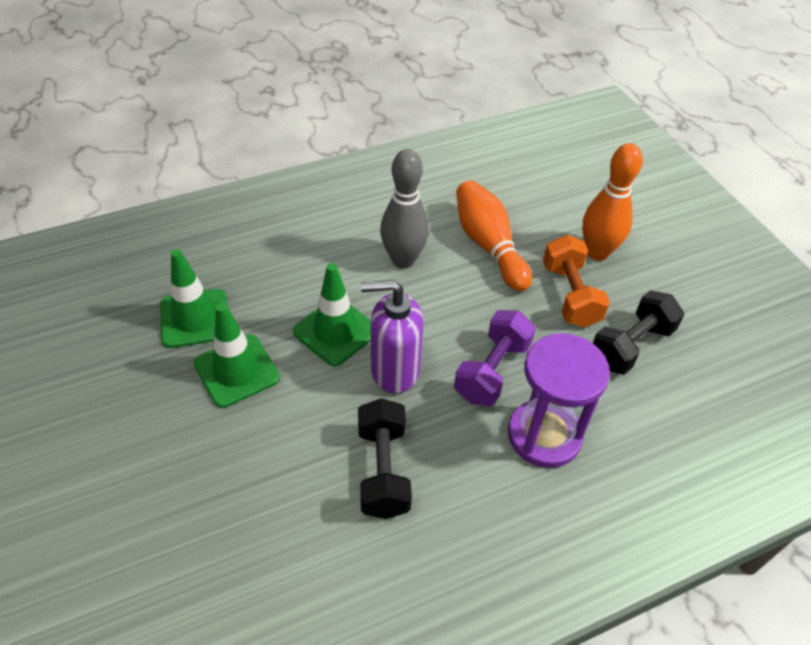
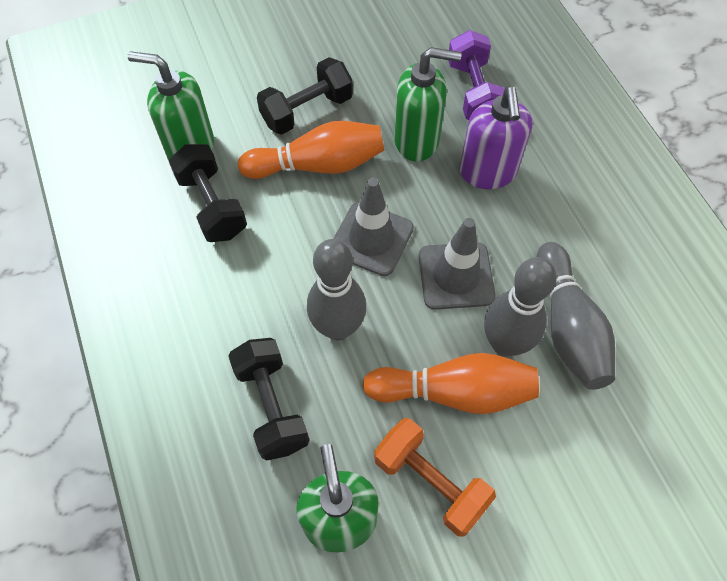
black dumbbell: 2 -> 3
green soap dispenser: 0 -> 3
green traffic cone: 3 -> 0
grey bowling pin: 1 -> 3
grey traffic cone: 0 -> 2
purple hourglass: 1 -> 0

